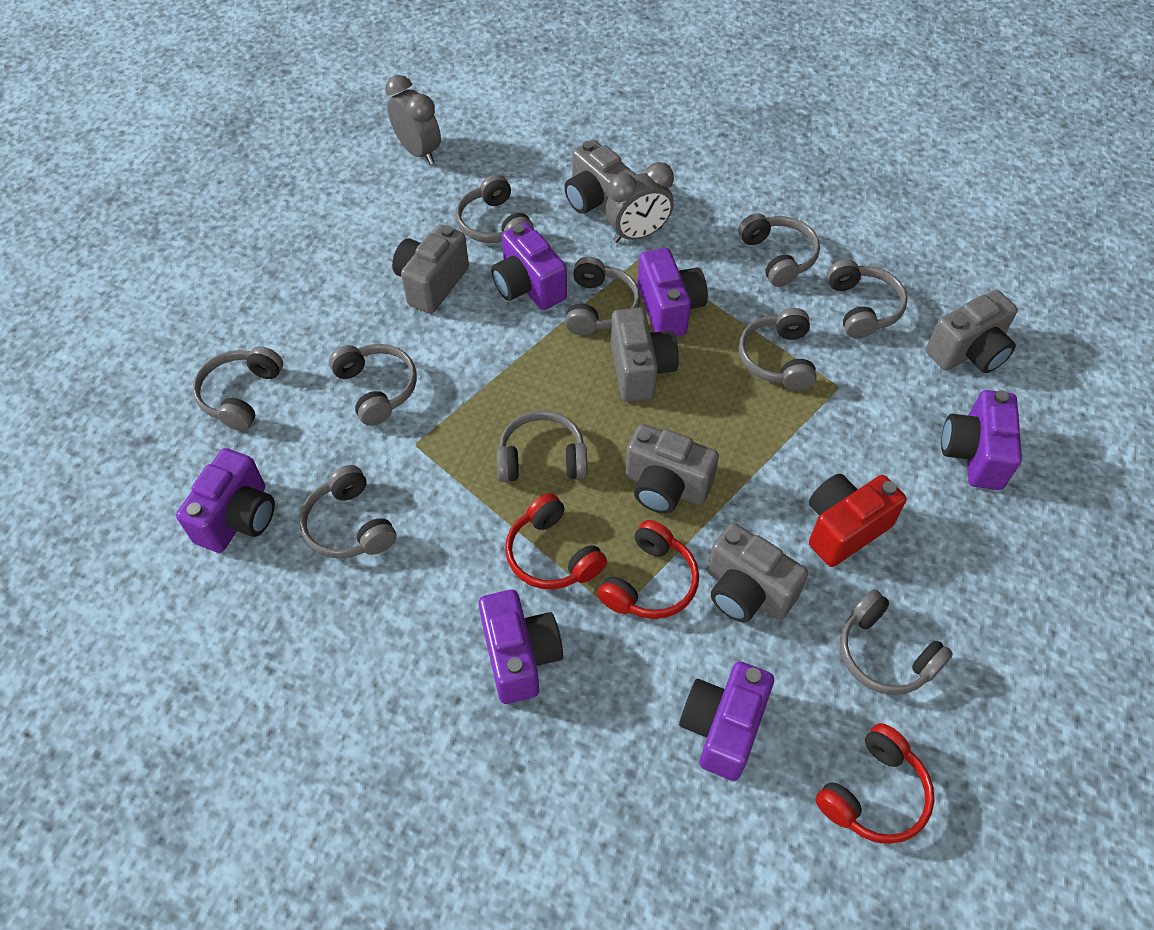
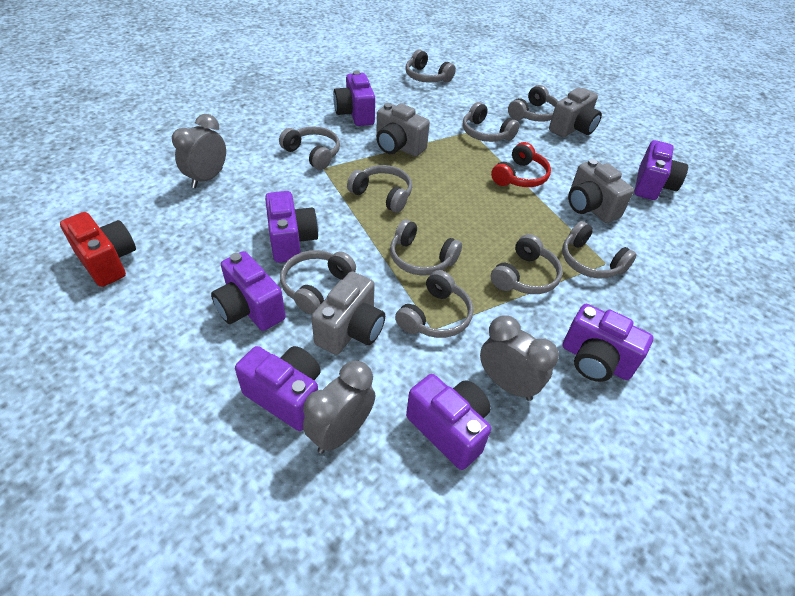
grey camera: 6 -> 4
grey clock: 2 -> 3
purple camera: 6 -> 7
red headphones: 3 -> 1

